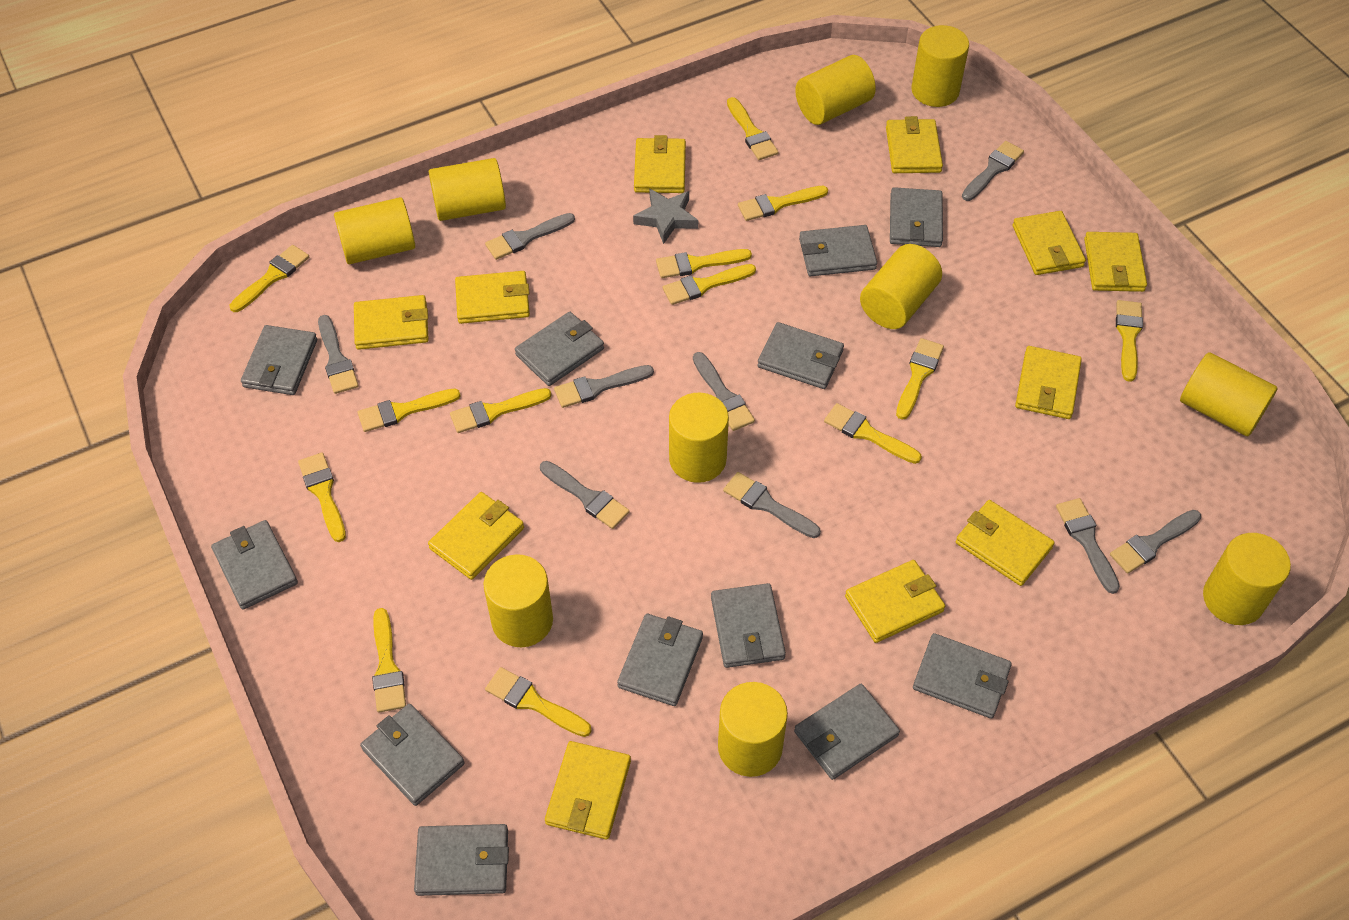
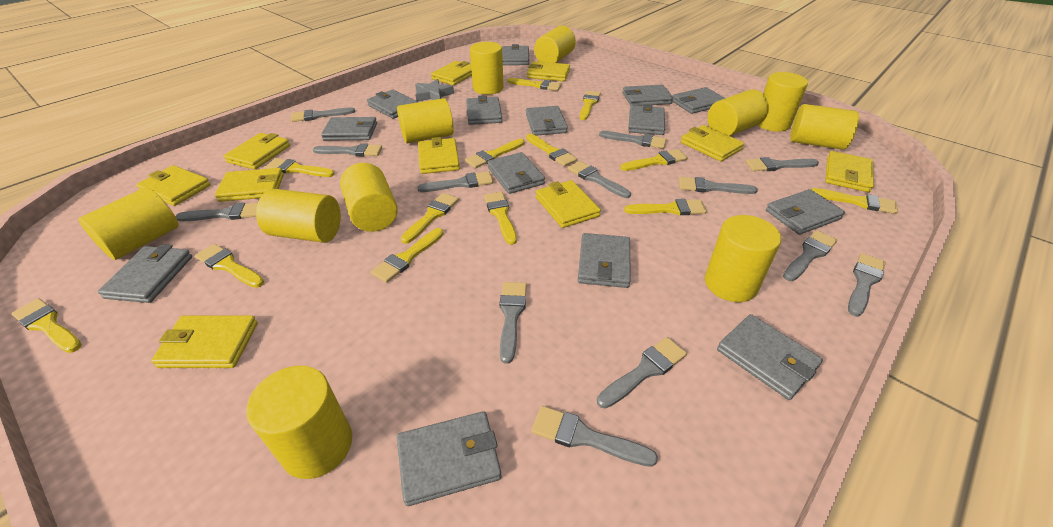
grey brush: 9 -> 13
grey wallet: 12 -> 14
yellow cylinder: 10 -> 11
yellow wallet: 11 -> 10

